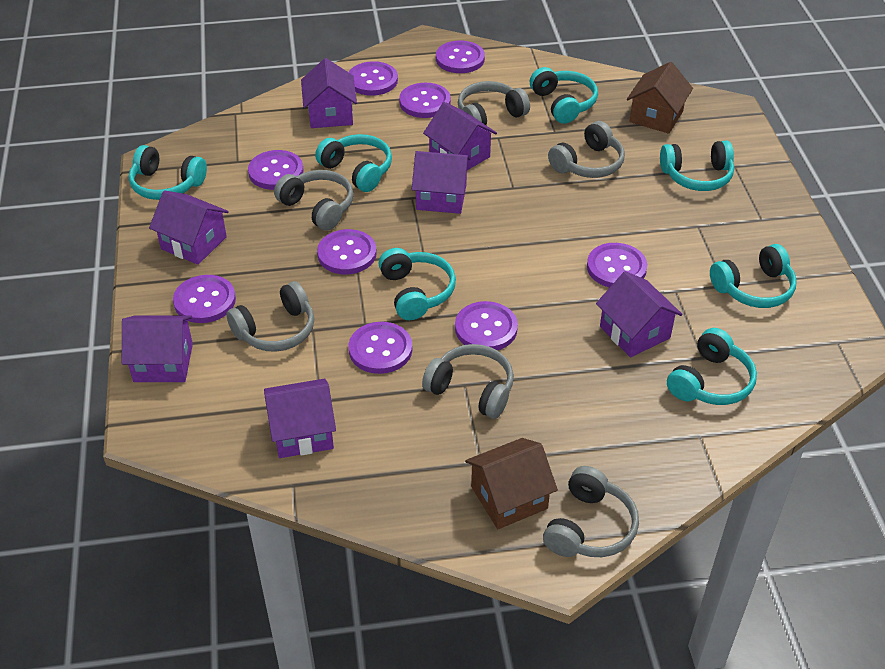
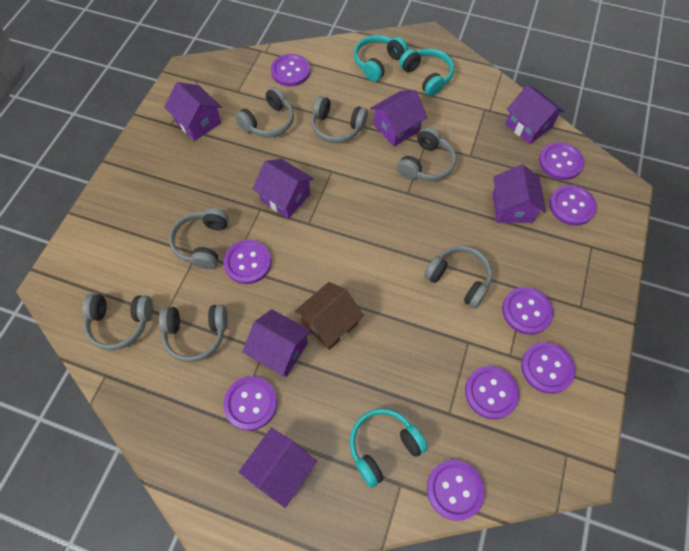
brown house: 2 -> 1
grey headphones: 6 -> 7
turquoise headphones: 7 -> 3

